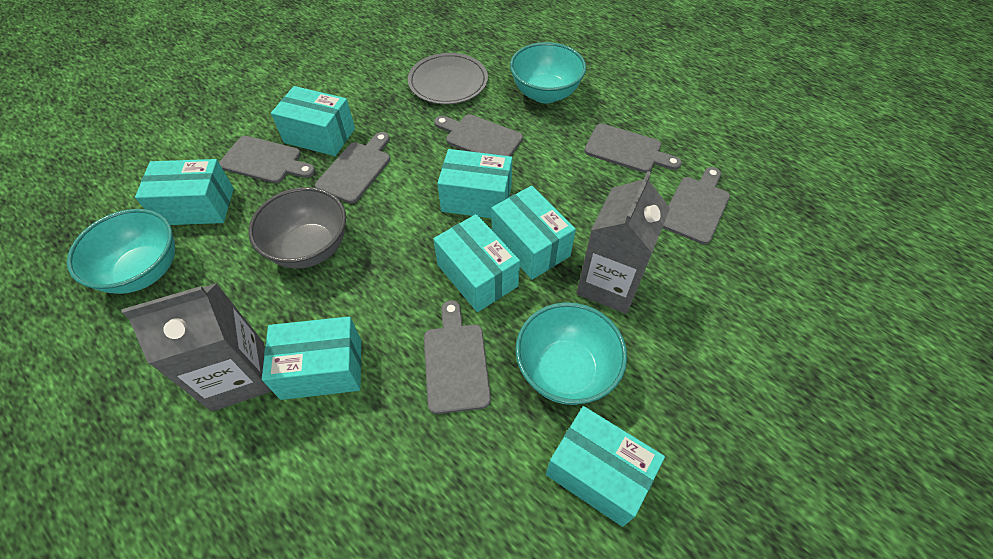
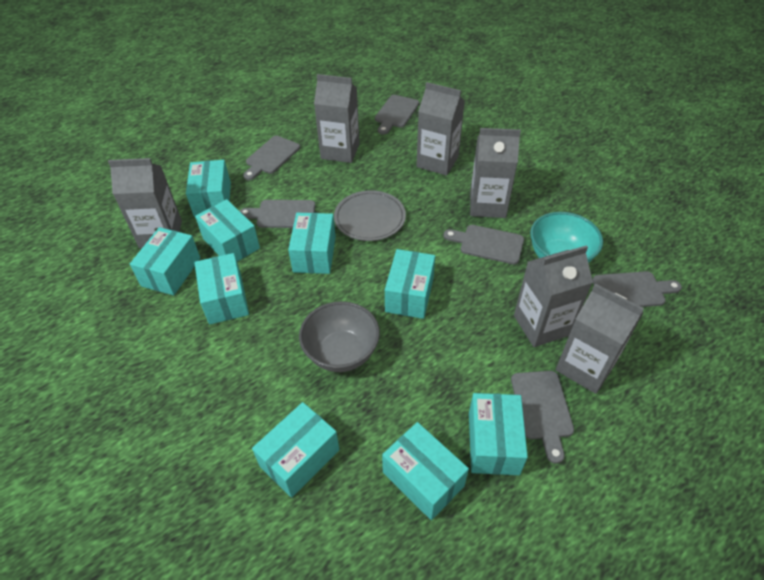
grey carton: 2 -> 6
turquoise bowl: 3 -> 1
turquoise box: 7 -> 9

